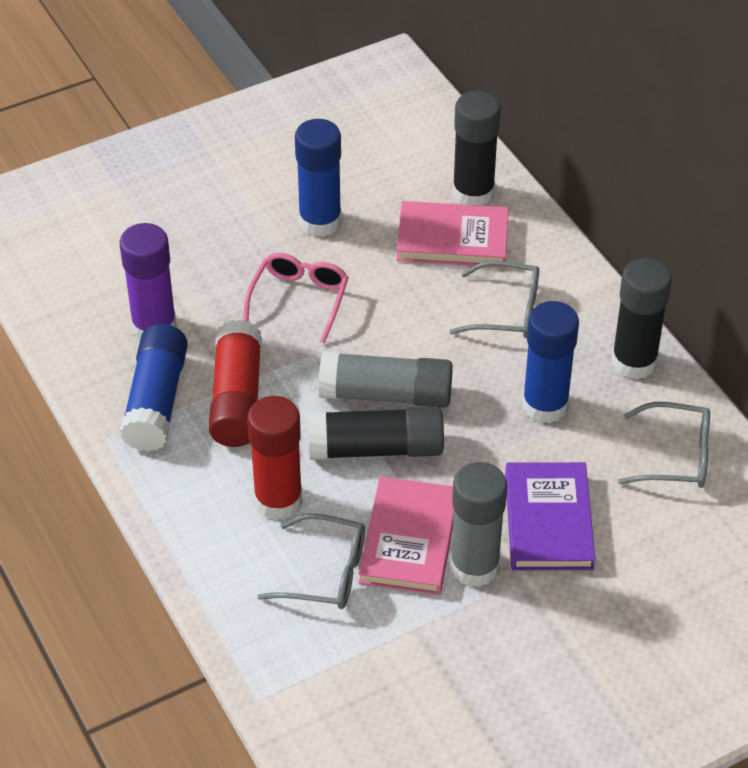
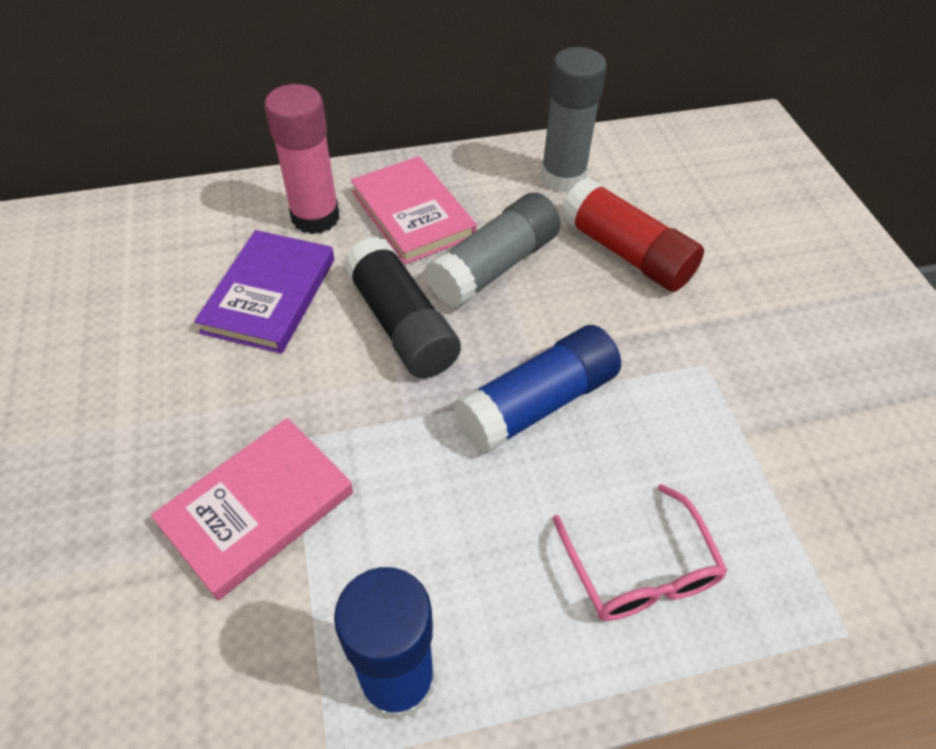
black glue stick: 3 -> 1
blue glue stick: 3 -> 2
grey glasses: 3 -> 0
pink glue stick: 0 -> 1
purple glue stick: 1 -> 0
red glue stick: 2 -> 1

